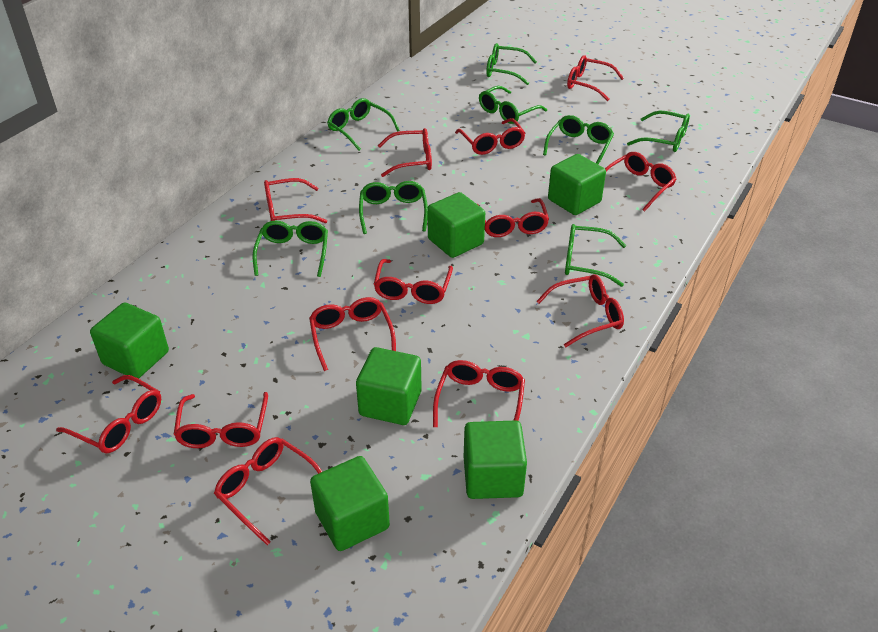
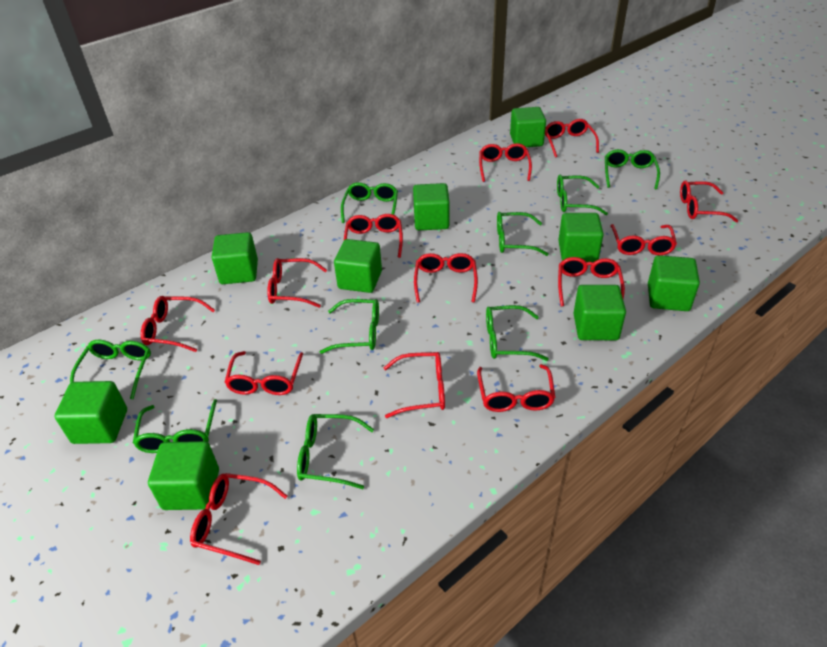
green cube: 6 -> 9
green glasses: 8 -> 9

